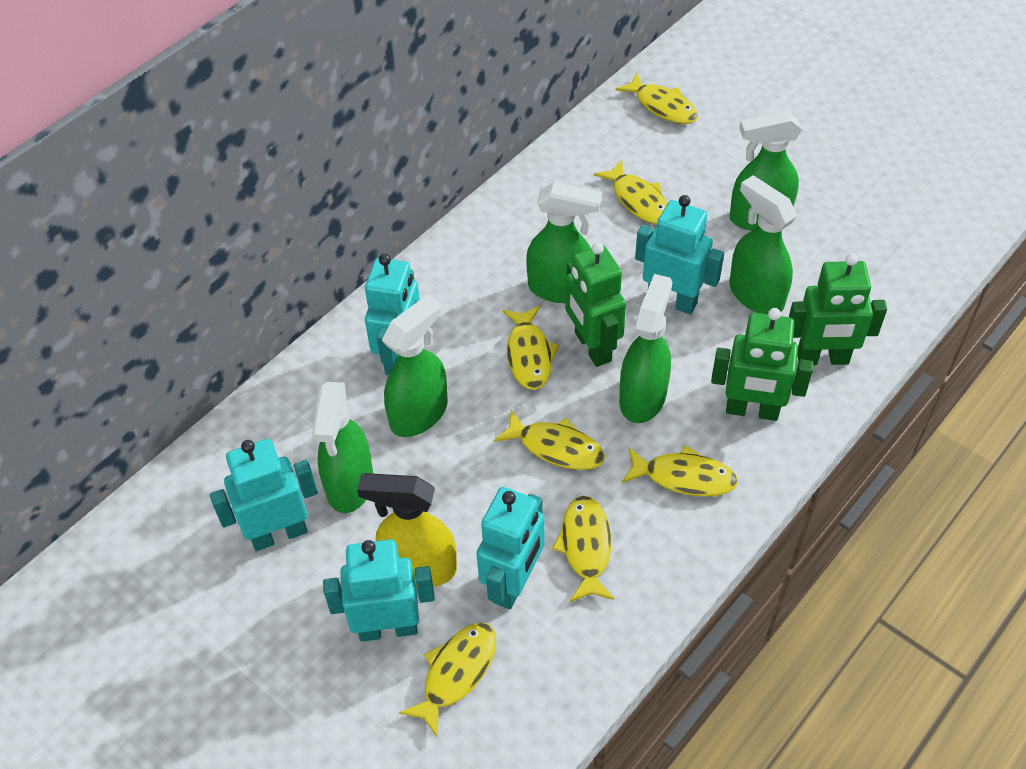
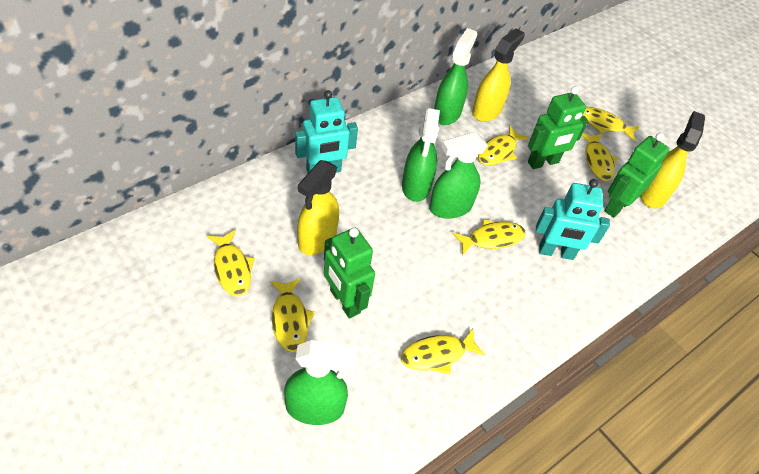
green spray bottle: 6 -> 4
turquoise robot: 5 -> 2
yellow spray bottle: 1 -> 3

